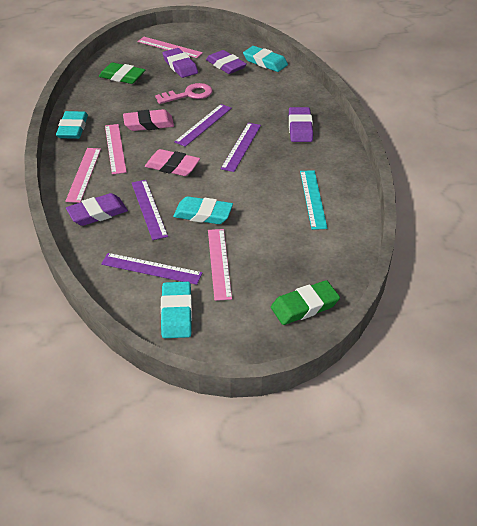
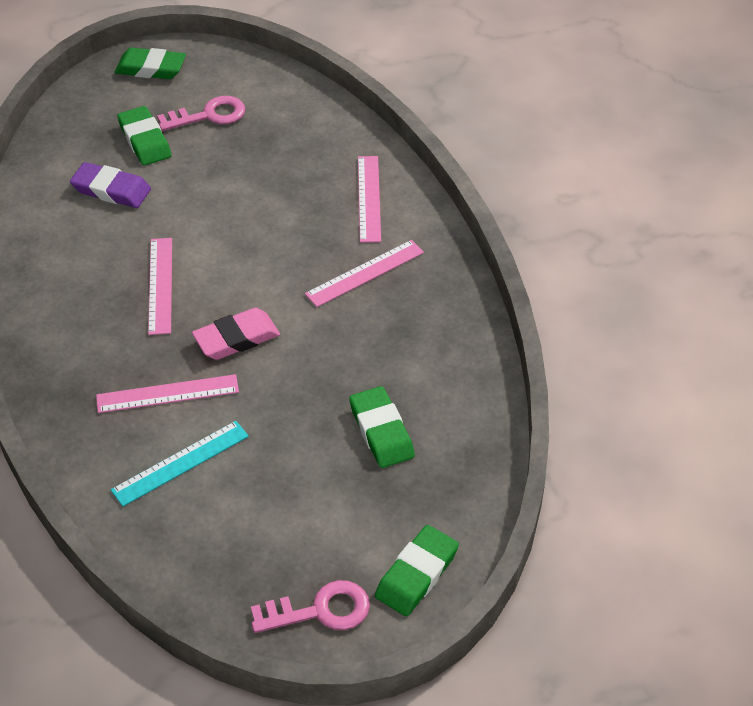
green eraser: 2 -> 4
pink eraser: 2 -> 1
pink key: 1 -> 2
purple eraser: 4 -> 1
purple ruler: 4 -> 0
turquoise eraser: 4 -> 0

